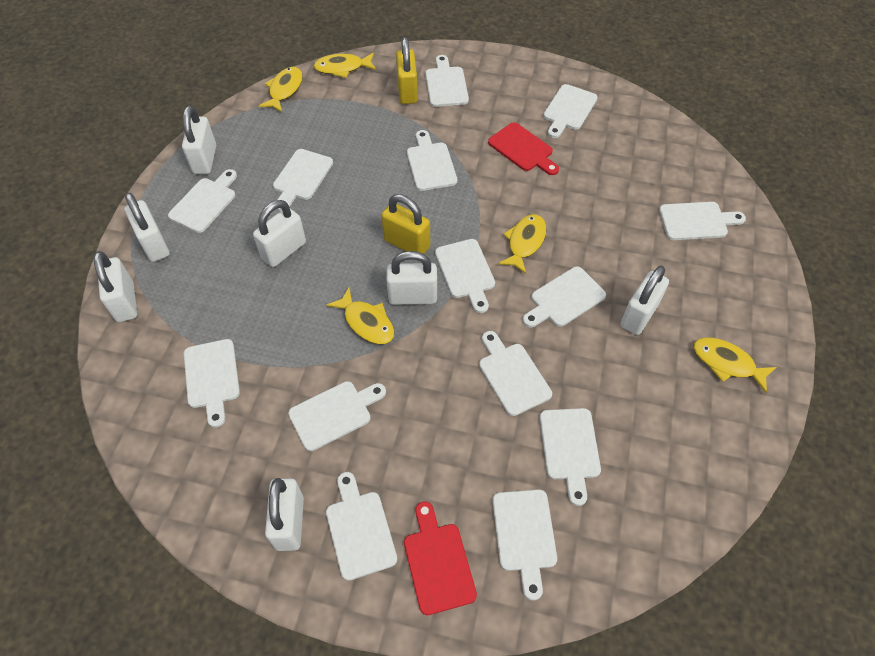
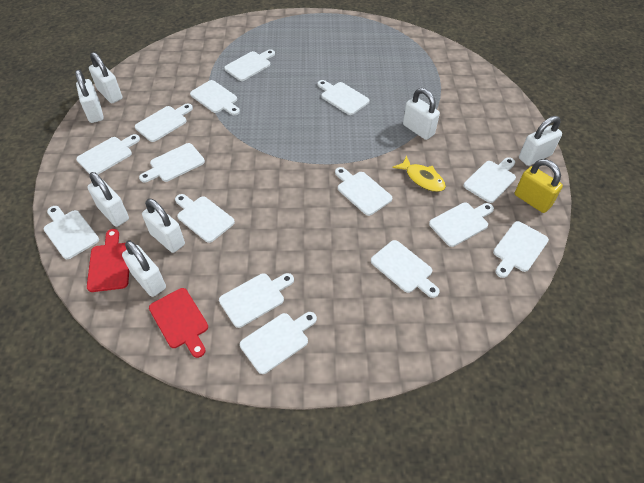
white cutting board: 14 -> 15
yellow fish: 5 -> 1
yellow padlock: 2 -> 1

